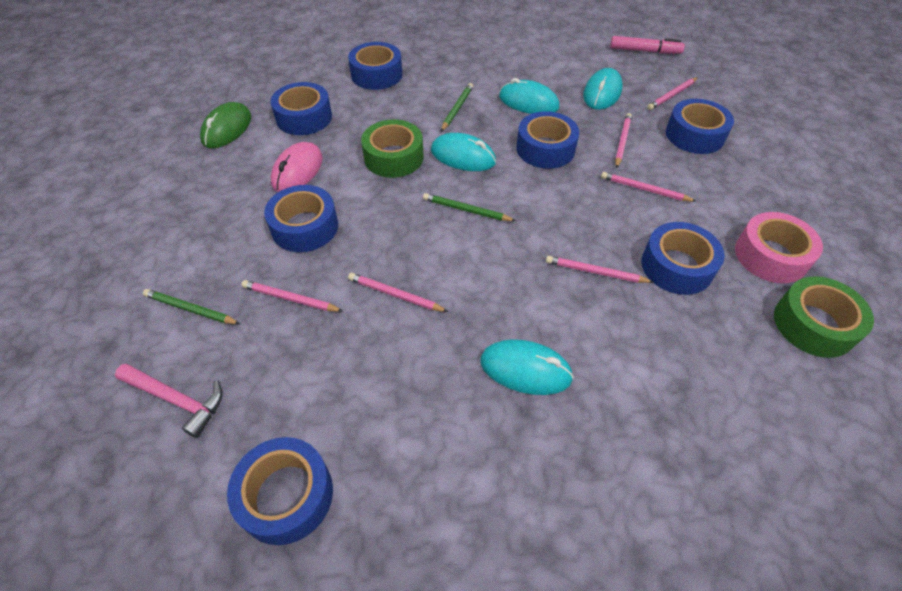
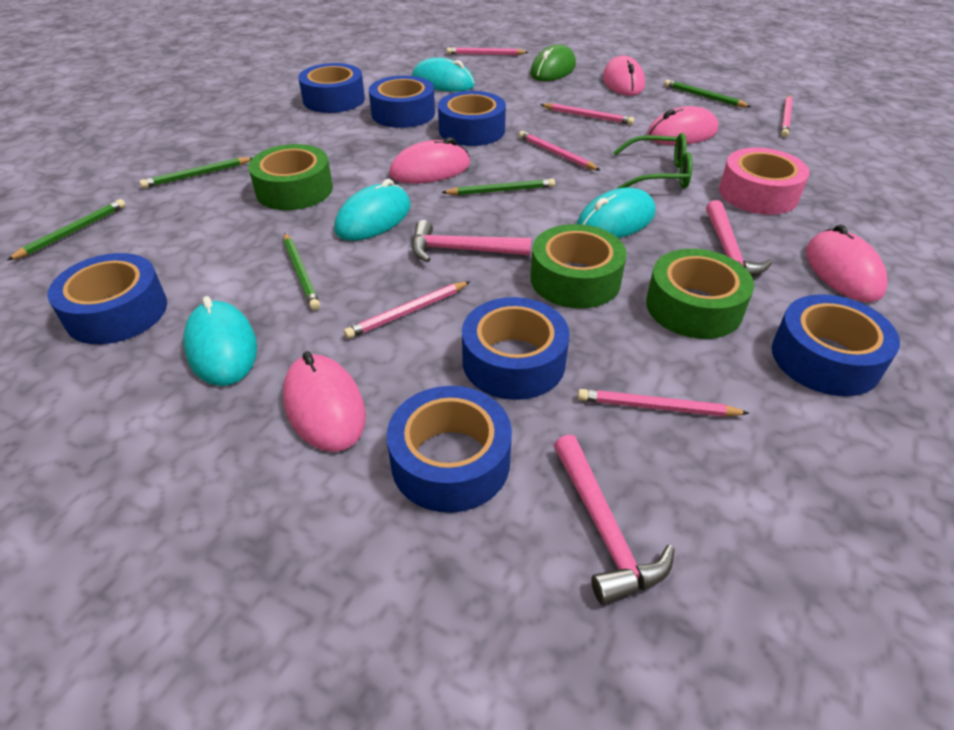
green glasses: 0 -> 1
green pencil: 3 -> 5
green tape: 2 -> 3
pink hammer: 1 -> 3
pink marker: 1 -> 0
pink mouse: 1 -> 5

